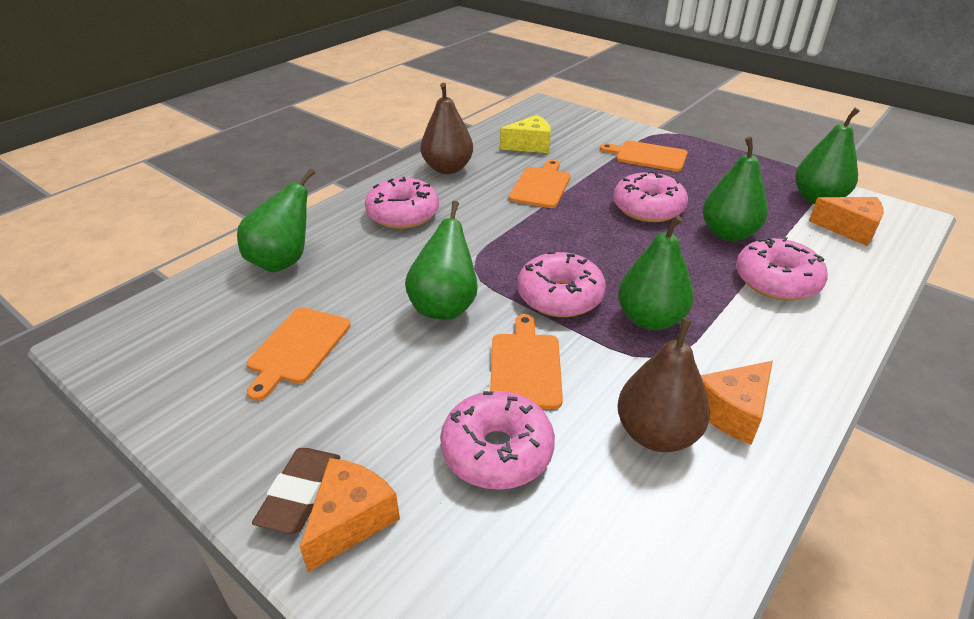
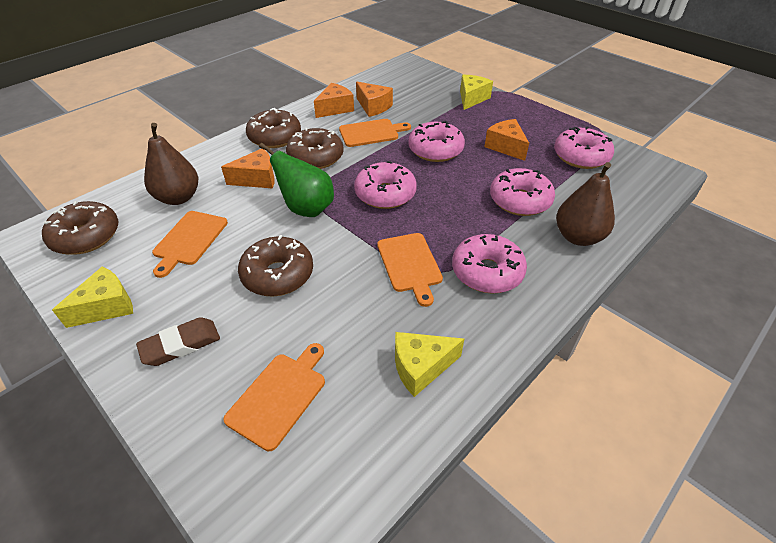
brown donut: 0 -> 4
green pear: 5 -> 1
orange cheese: 3 -> 4
yellow cheese: 1 -> 3

